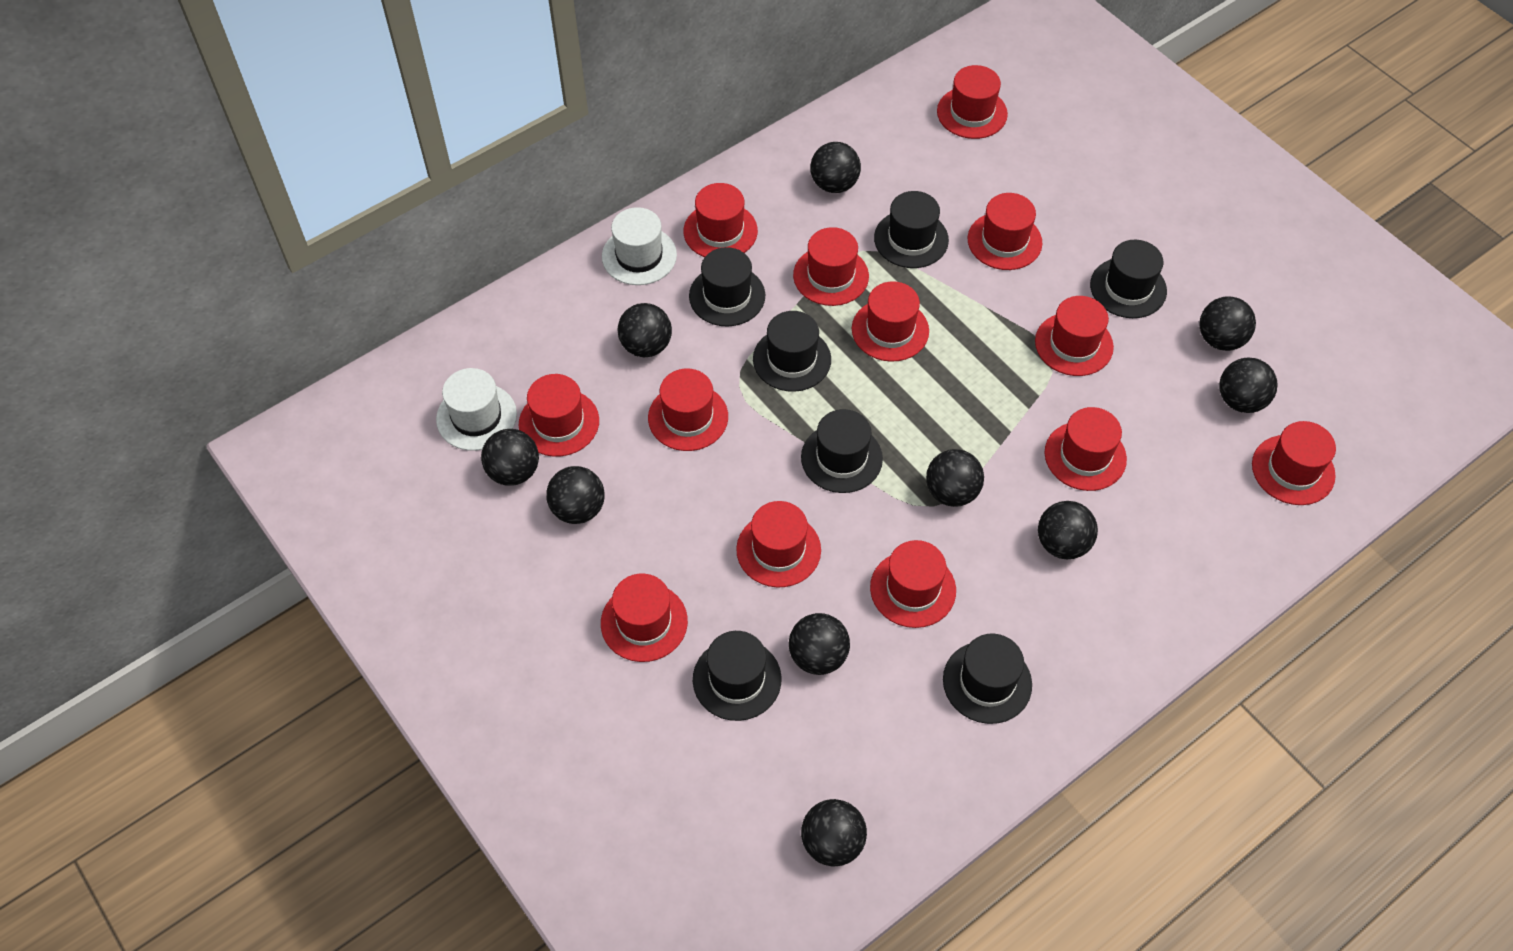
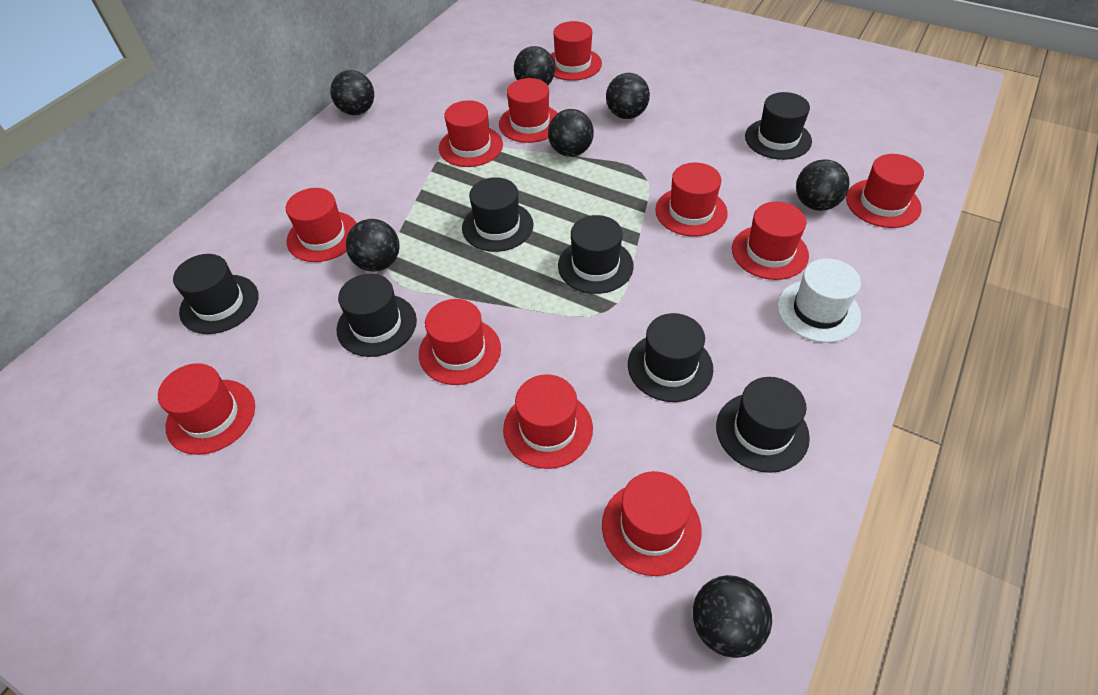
black ball: 10 -> 7
red hat: 13 -> 11
white hat: 2 -> 1

